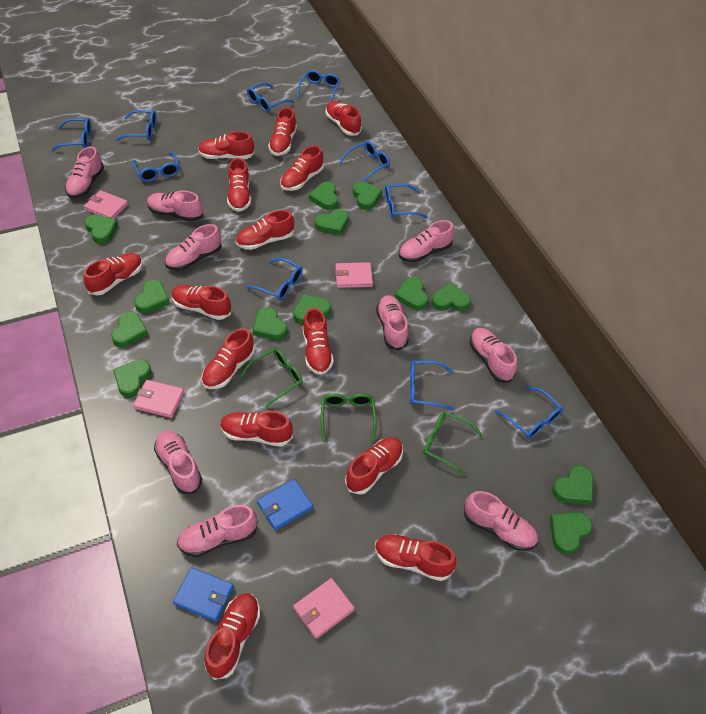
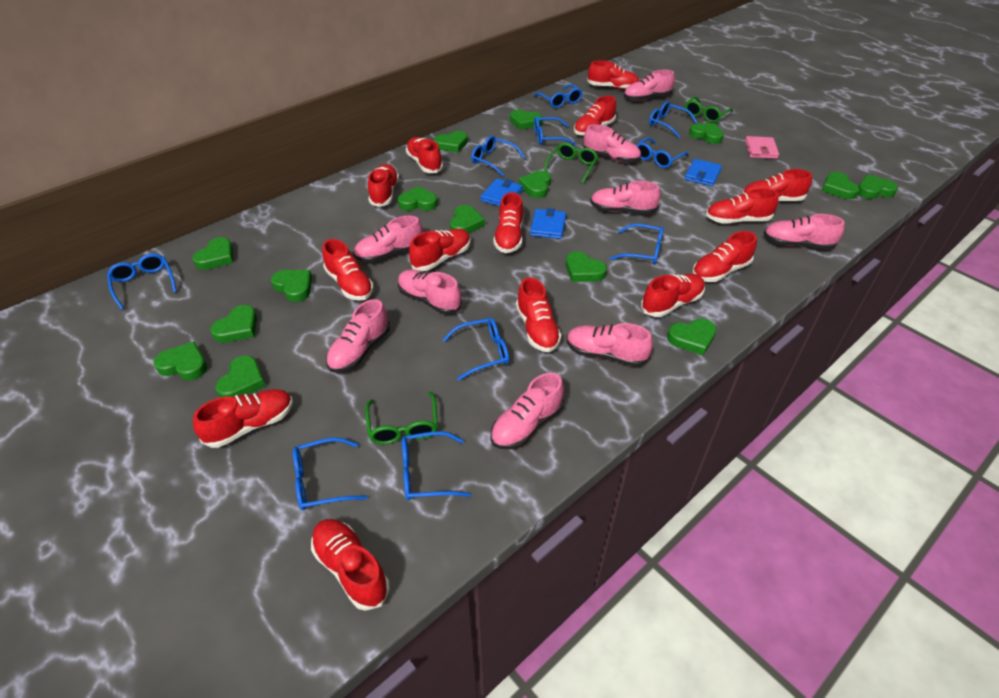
blue wallet: 2 -> 3
green heart: 13 -> 15
pink wallet: 4 -> 1

